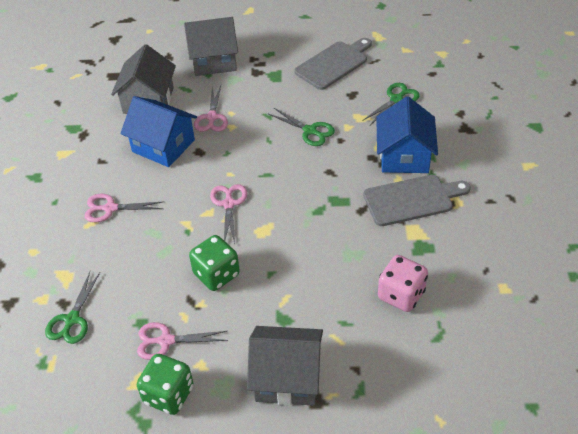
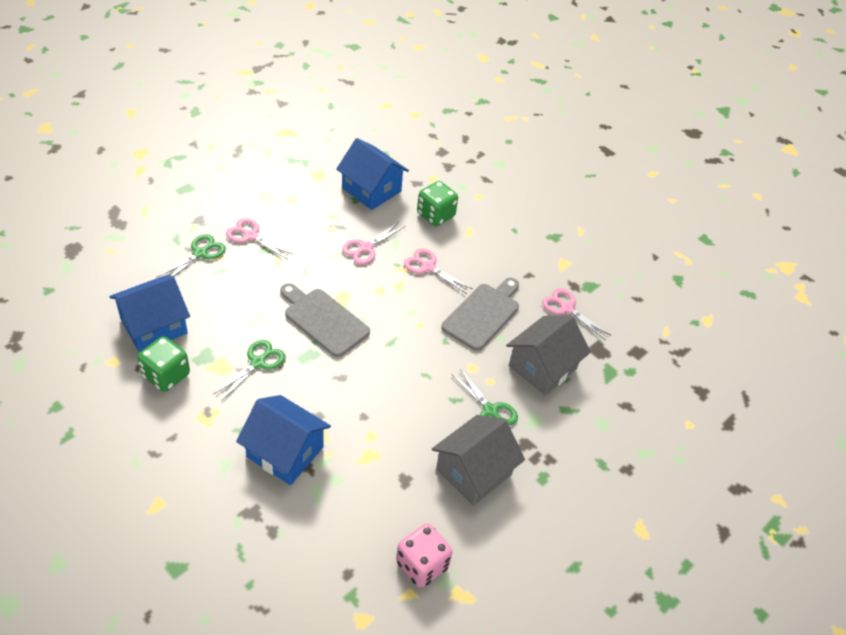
blue house: 2 -> 3
grey house: 3 -> 2

